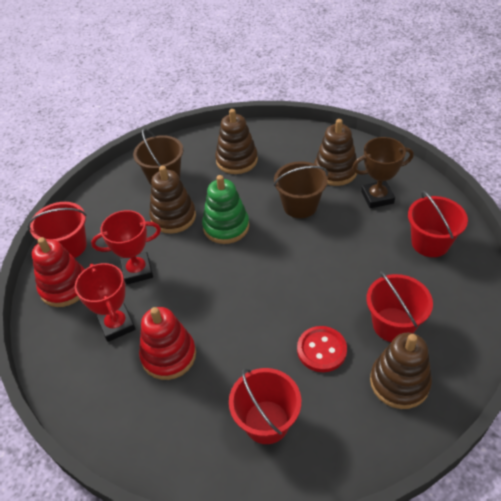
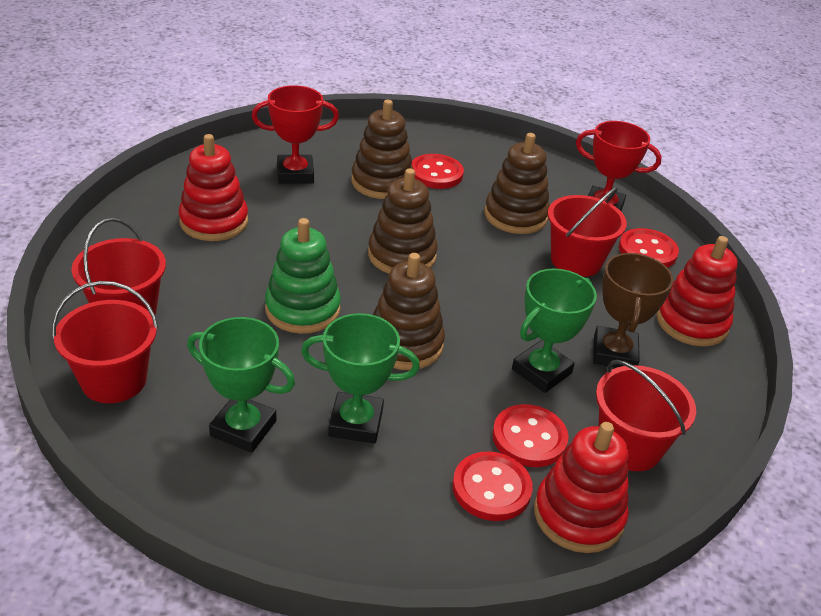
brown bucket: 2 -> 0
green trophy: 0 -> 3
red button: 1 -> 4
red stacking toy: 2 -> 3

